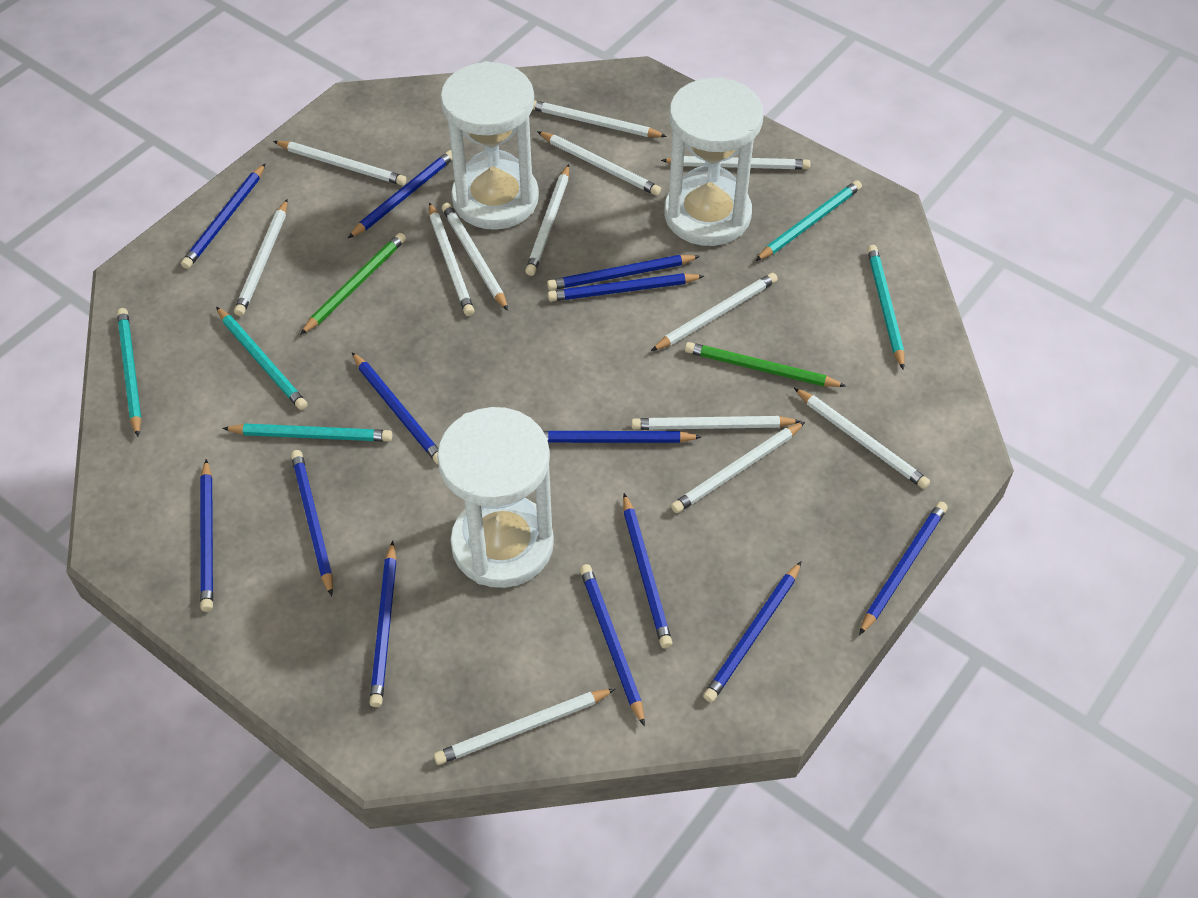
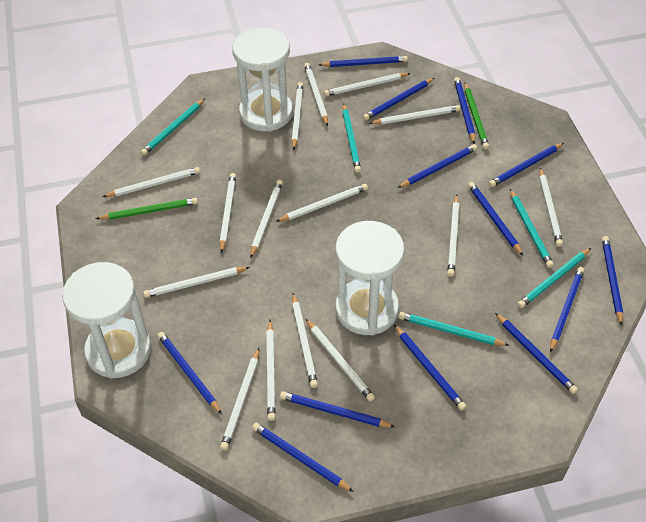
white pencil: 13 -> 15

